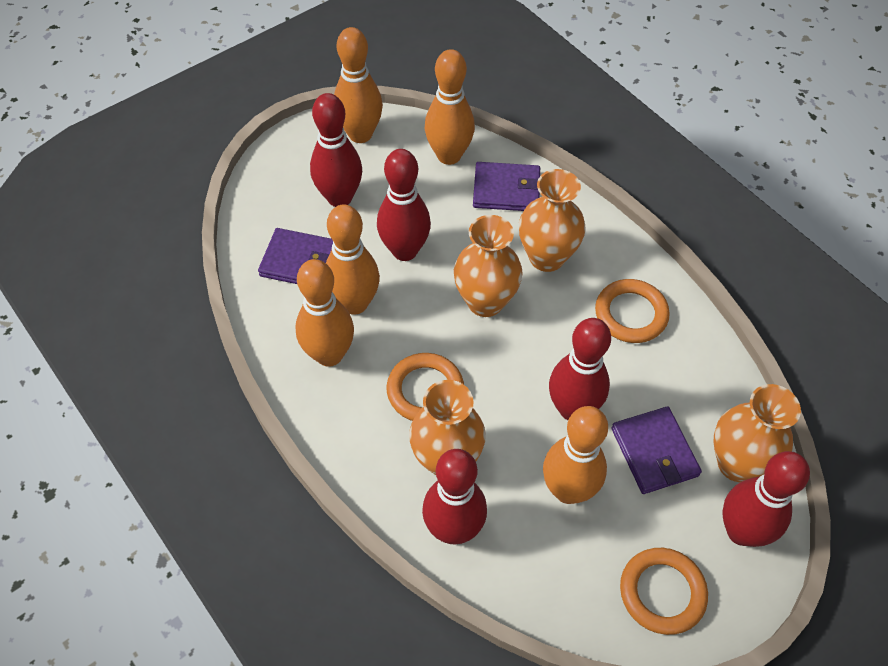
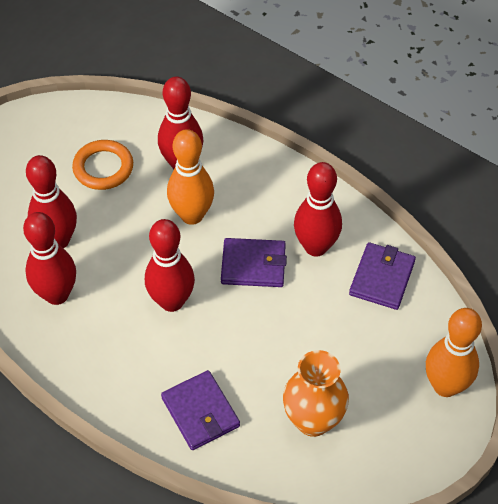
orange bowling pin: 5 -> 2
orange ring: 3 -> 1
orange vase: 4 -> 1

